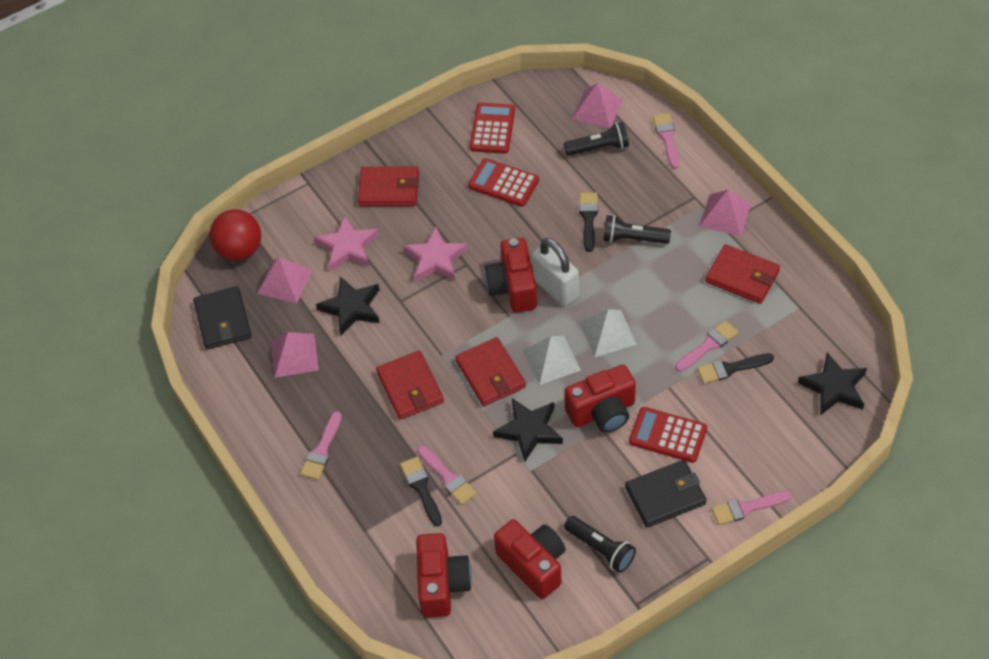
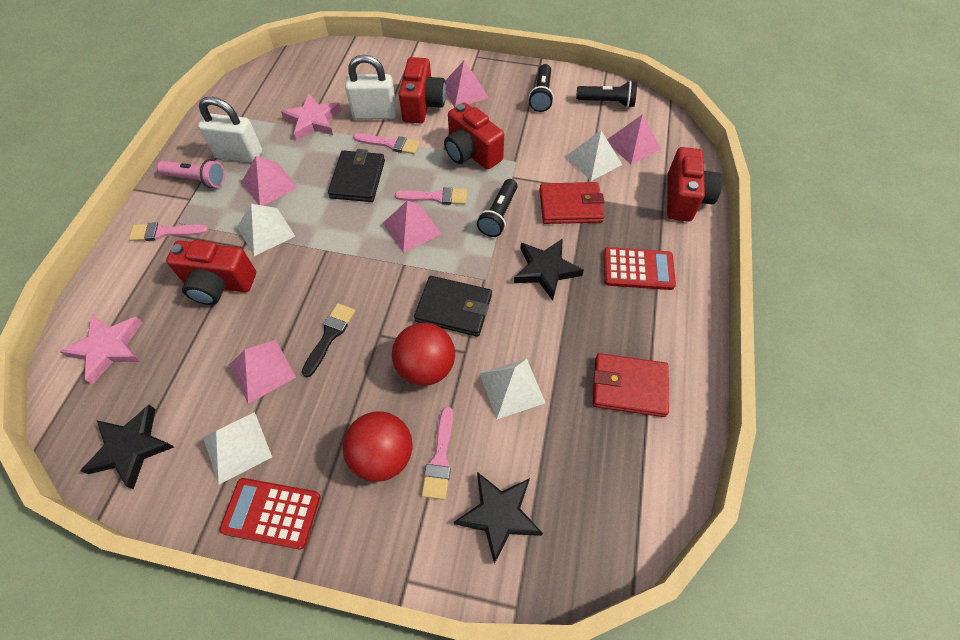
black brush: 3 -> 1
pink brush: 5 -> 4
pink flashlight: 0 -> 1
pink pyramid: 4 -> 5
red ball: 1 -> 2
red calculator: 3 -> 2
red wallet: 4 -> 2
white padlock: 1 -> 2
white pyramid: 2 -> 4

